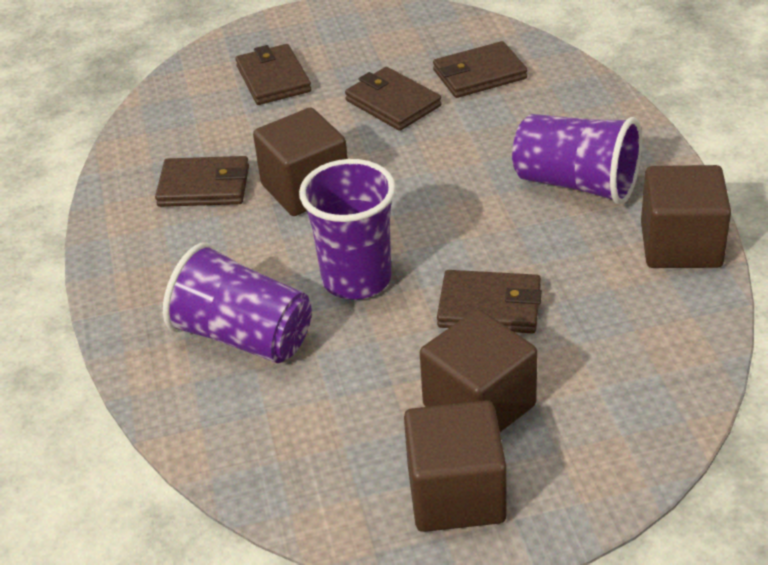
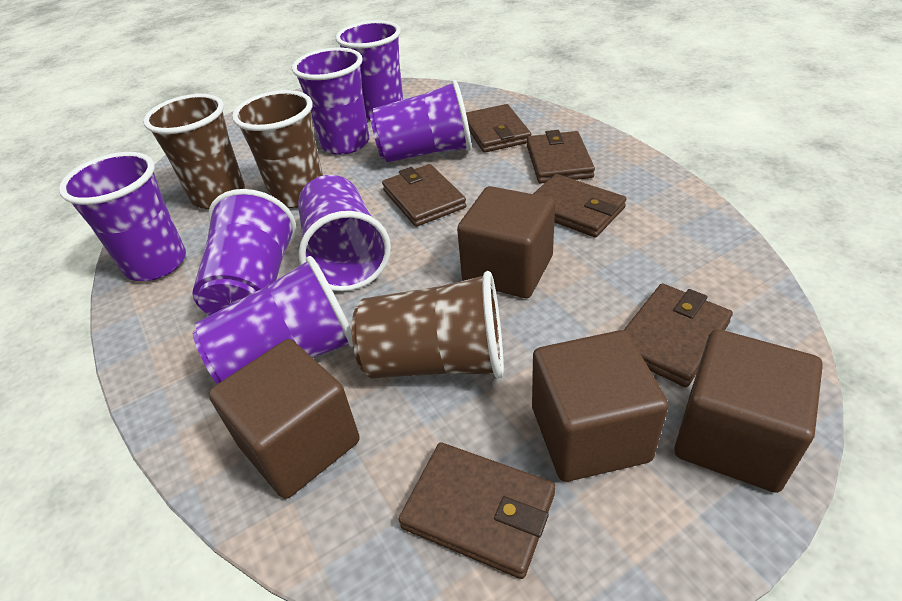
brown cup: 0 -> 3
brown wallet: 5 -> 6
purple cup: 3 -> 7

